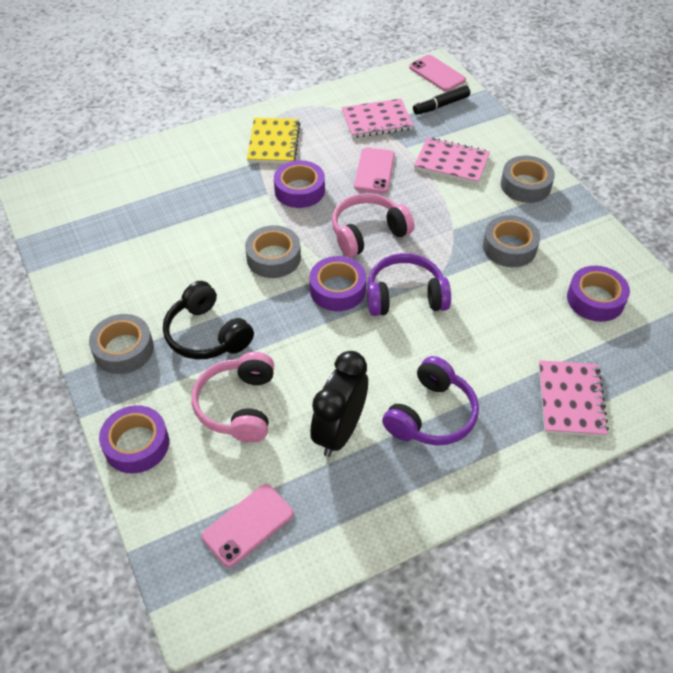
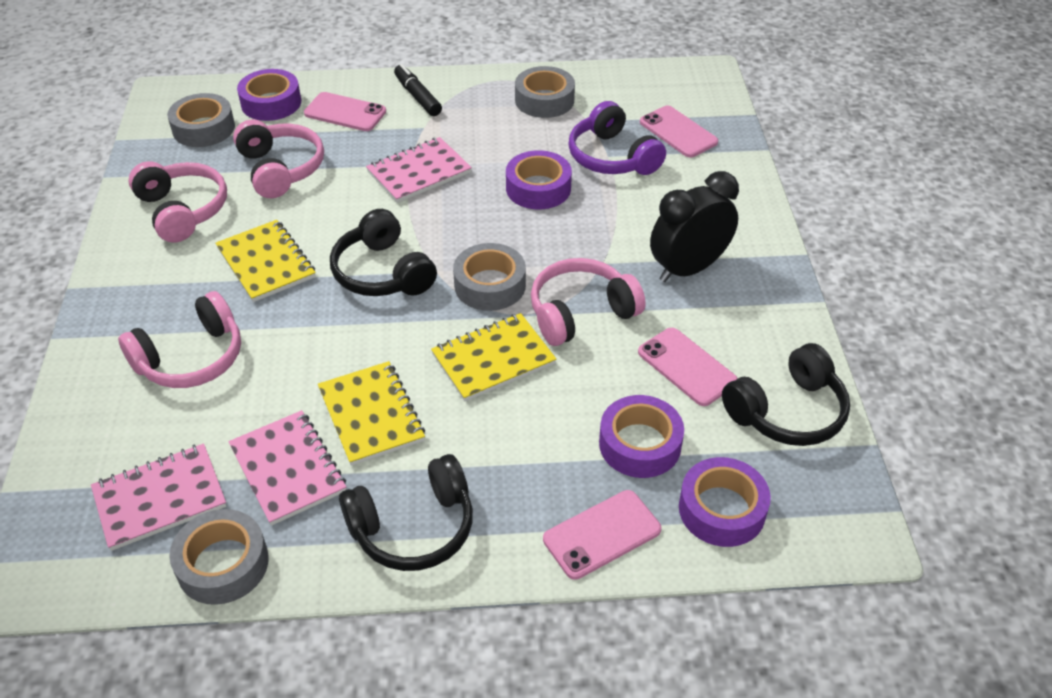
black headphones: 1 -> 3
pink headphones: 2 -> 4
pink phone: 3 -> 4
purple headphones: 2 -> 1
yellow notebook: 1 -> 3

